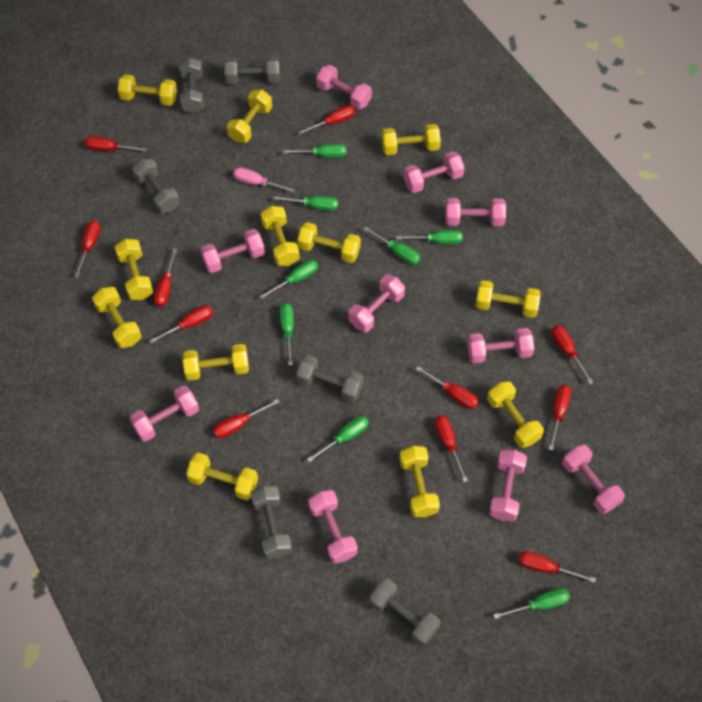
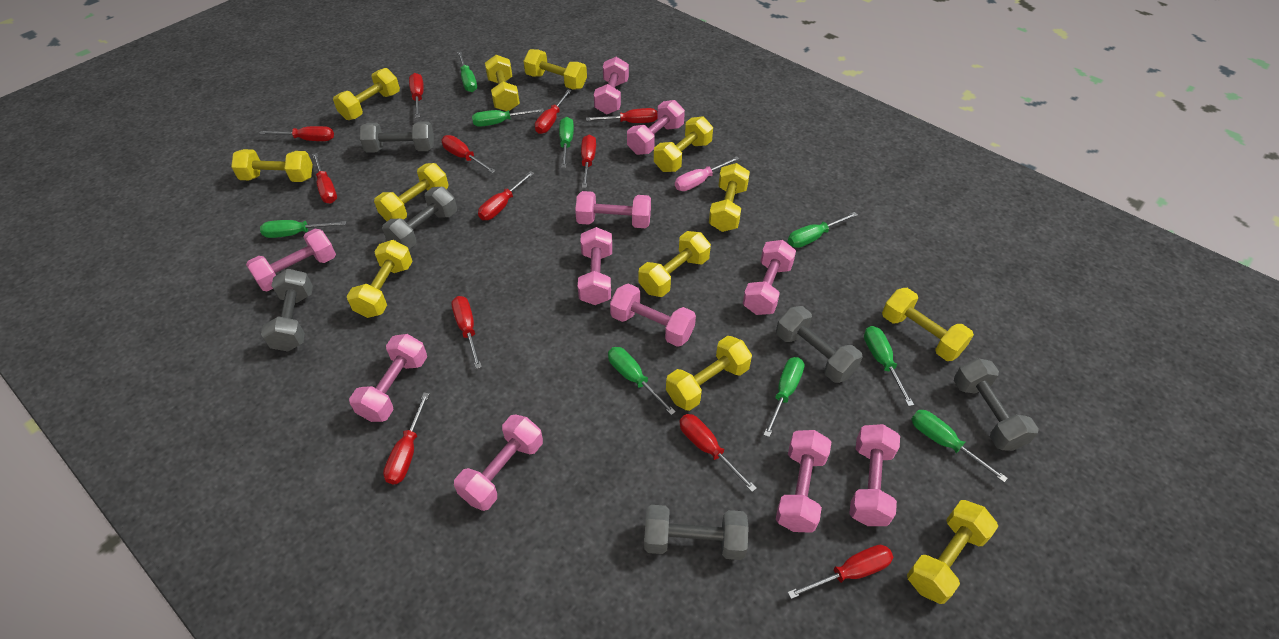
green screwdriver: 8 -> 9
pink dumbbell: 10 -> 11
red screwdriver: 11 -> 12

